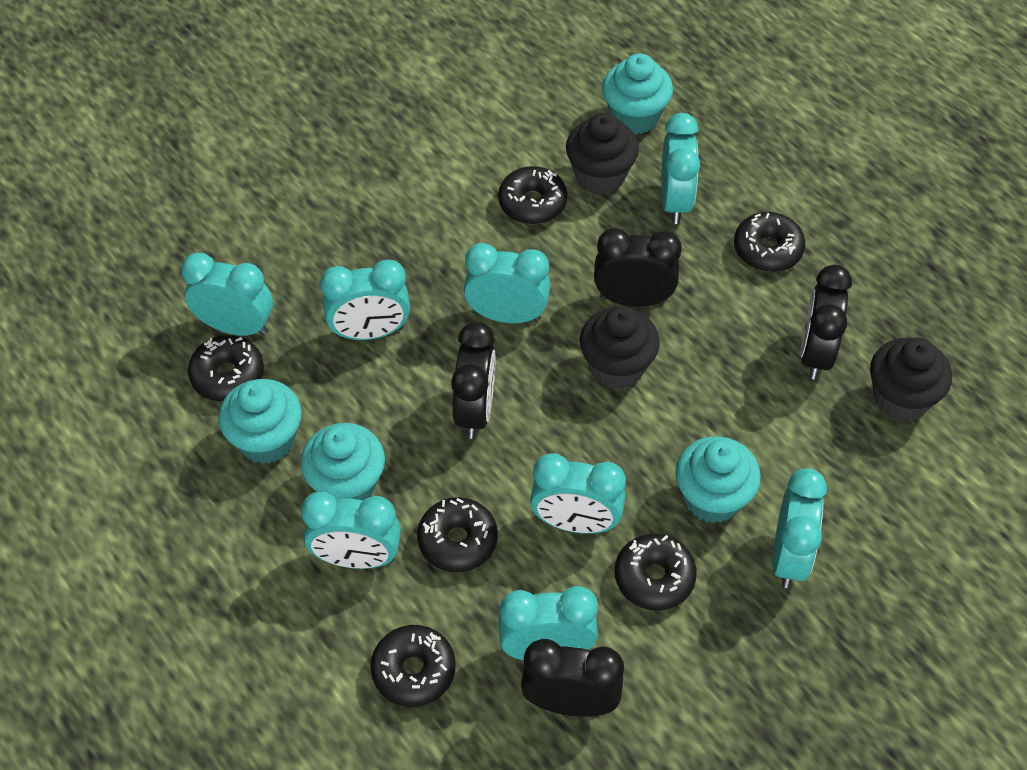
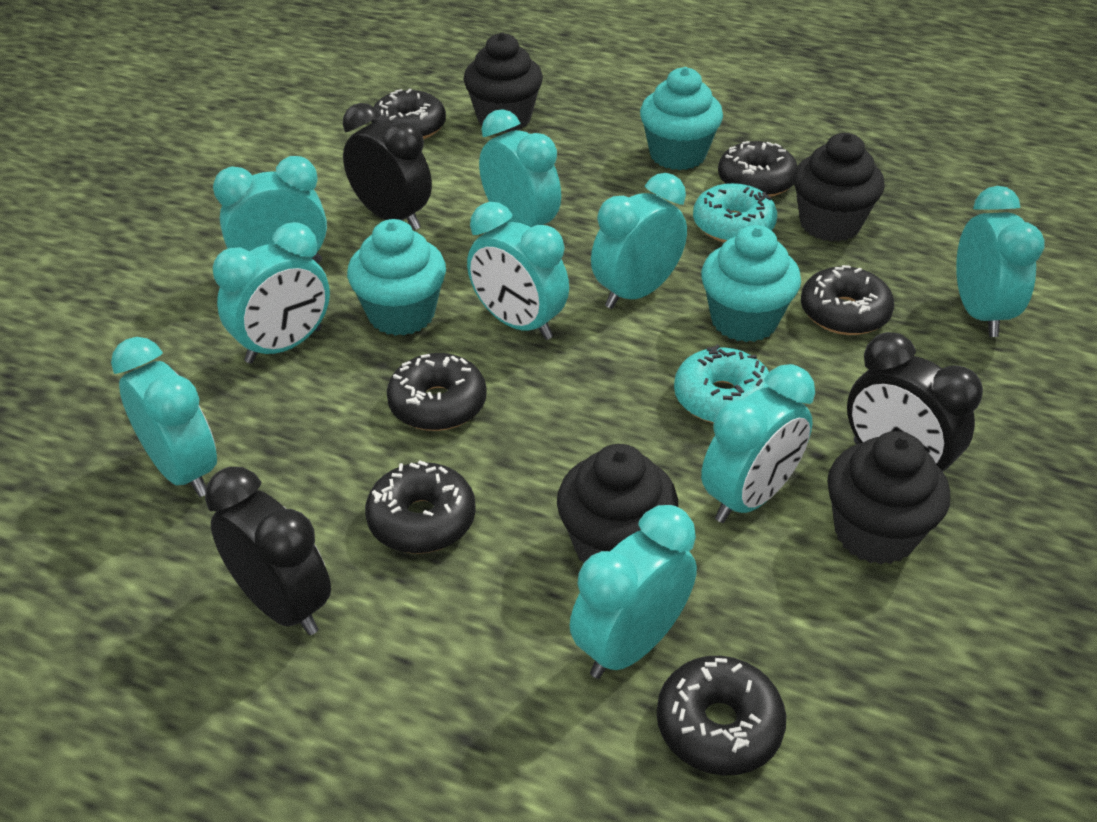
black clock: 4 -> 3
black cupcake: 3 -> 4
turquoise clock: 8 -> 9
turquoise cupcake: 4 -> 3
turquoise donut: 0 -> 2

